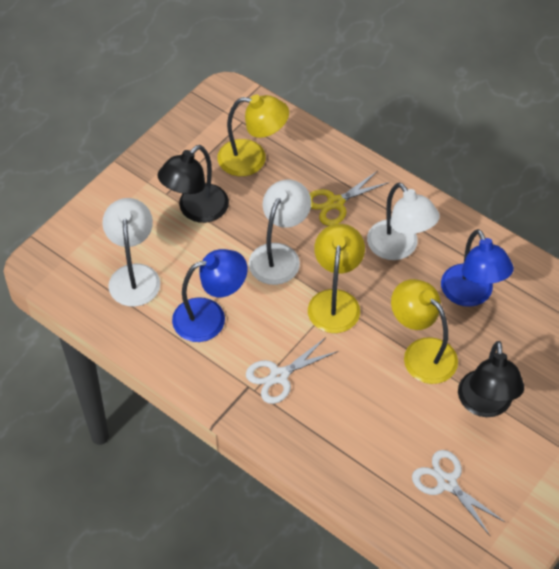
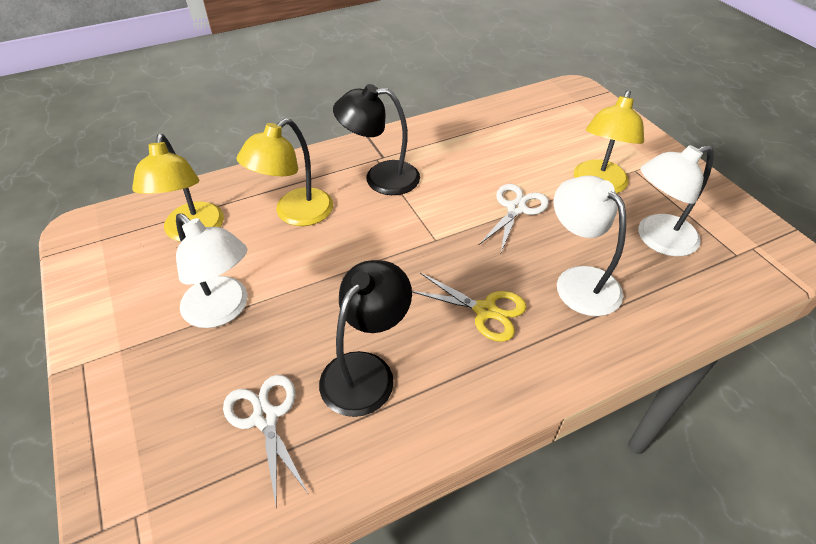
blue lamp: 2 -> 0

